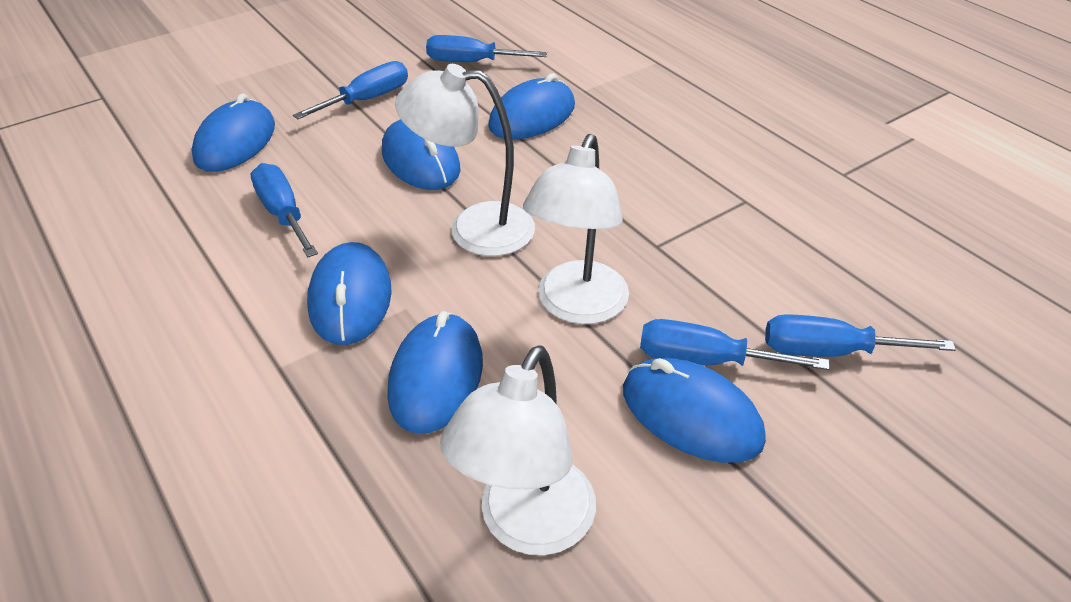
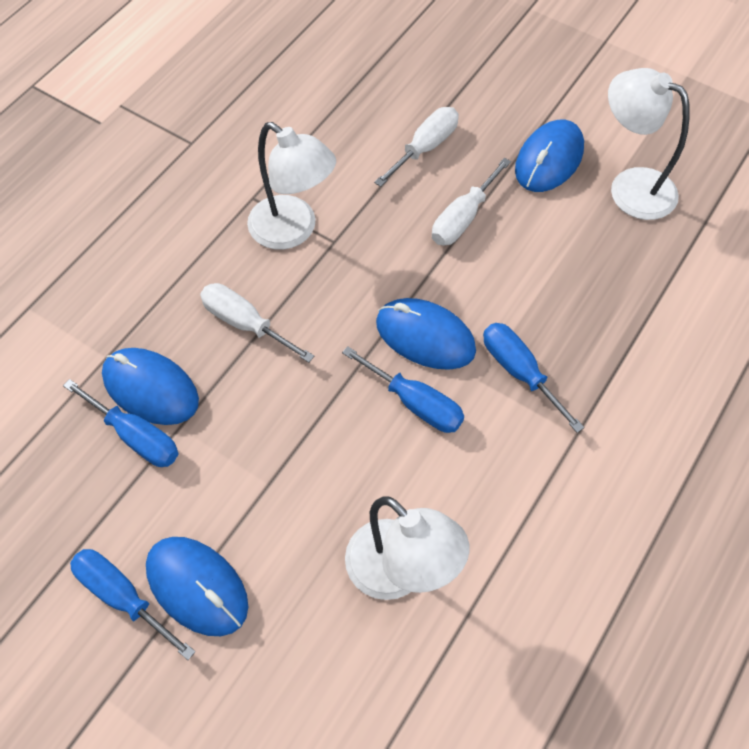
blue mouse: 6 -> 4
blue screwdriver: 5 -> 4
white screwdriver: 0 -> 3

